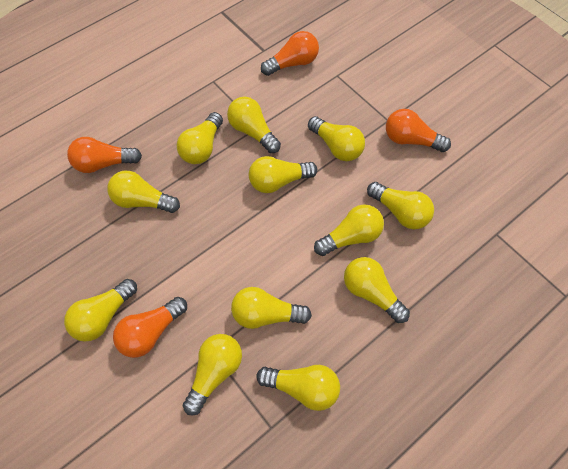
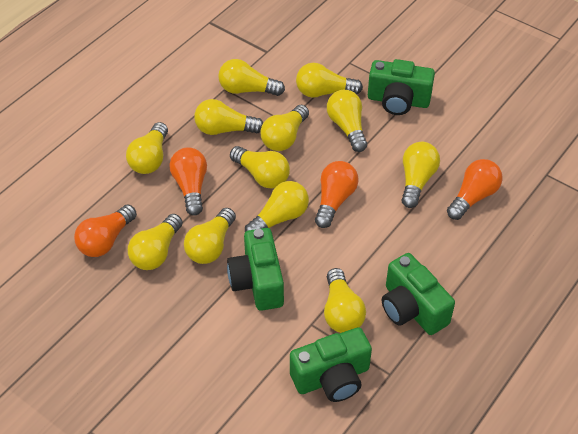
green camera: 0 -> 4

